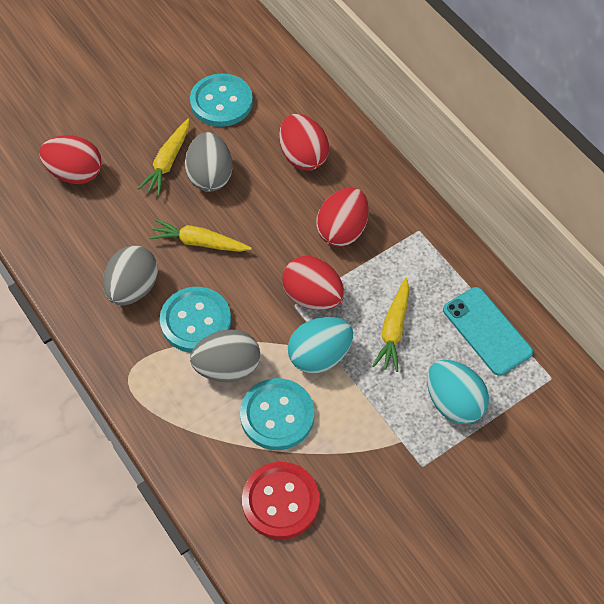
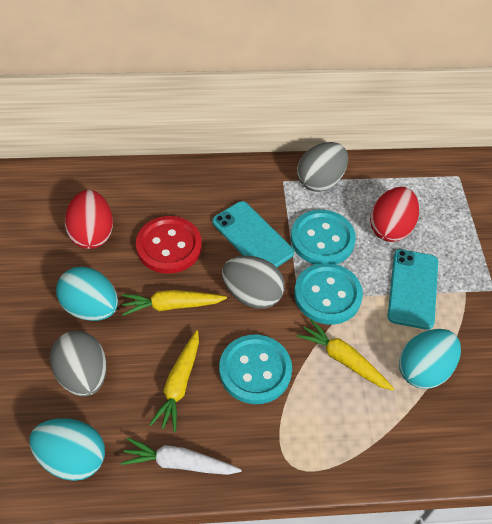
red egg: 4 -> 2
turquoise egg: 2 -> 3
turquoise phone: 1 -> 2
white carrot: 0 -> 1

